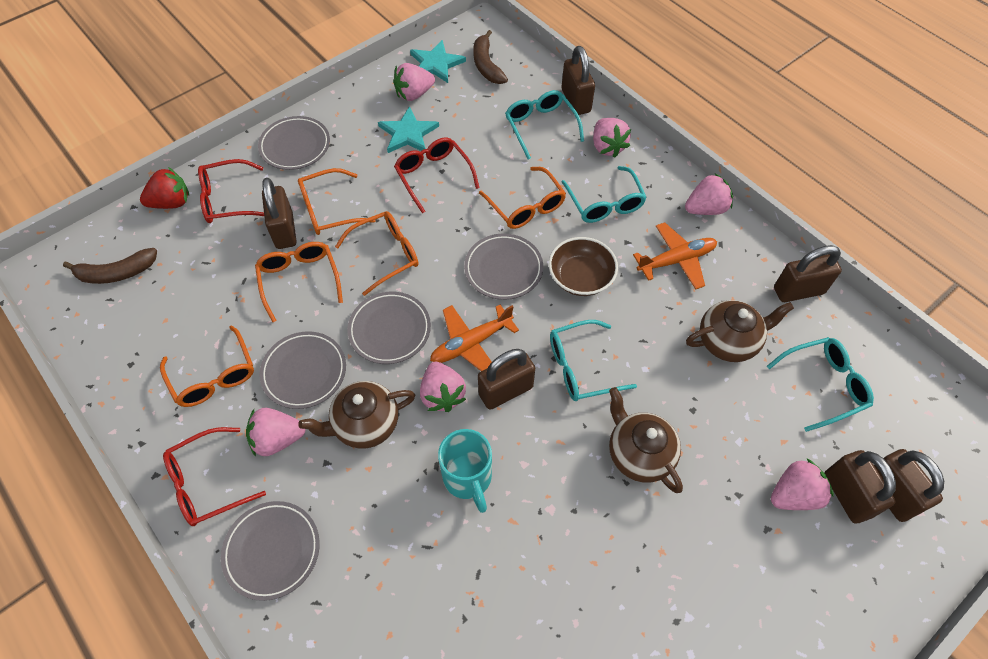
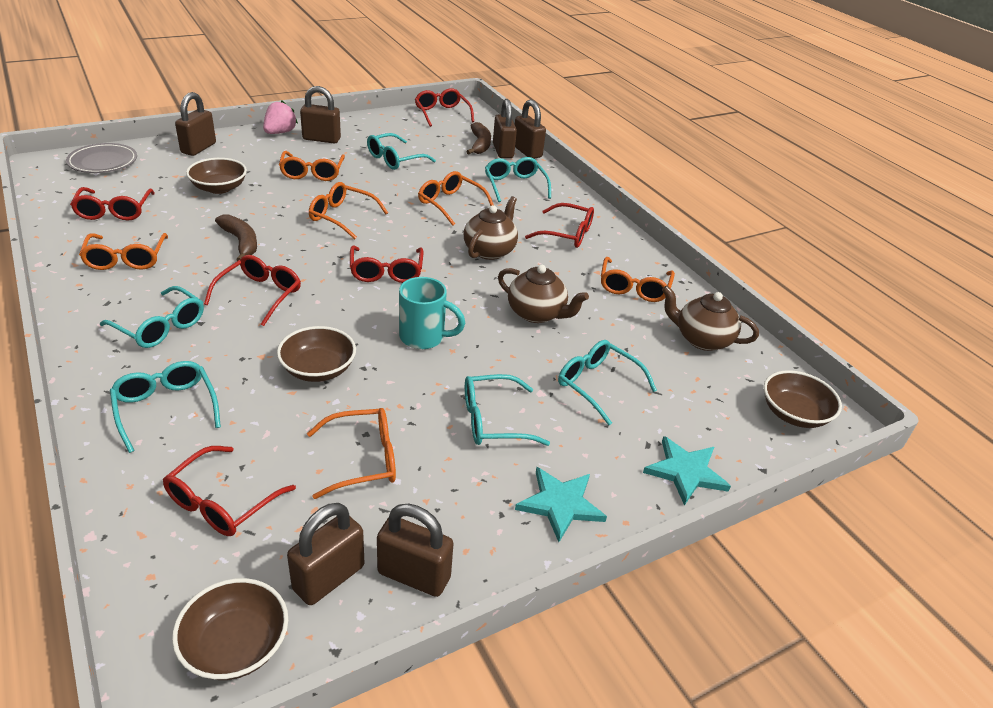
brown bowl: 1 -> 4
grey plate: 5 -> 1
orange glasses: 5 -> 6
orange plane: 2 -> 0
pink strawberry: 6 -> 1
red glasses: 3 -> 6
red strawberry: 1 -> 0
turquoise glasses: 4 -> 6

